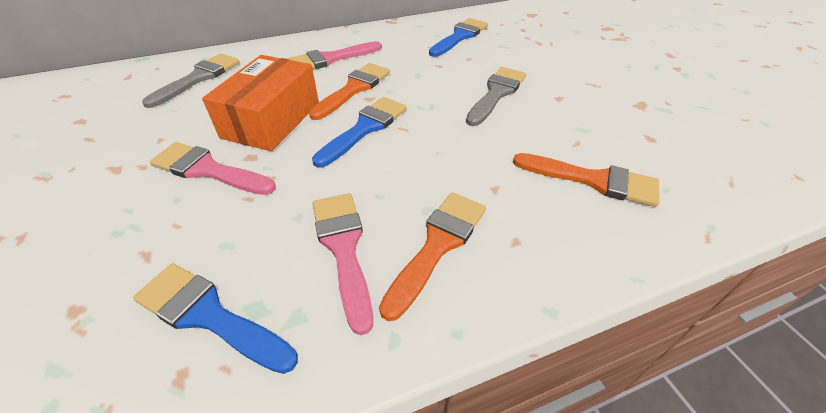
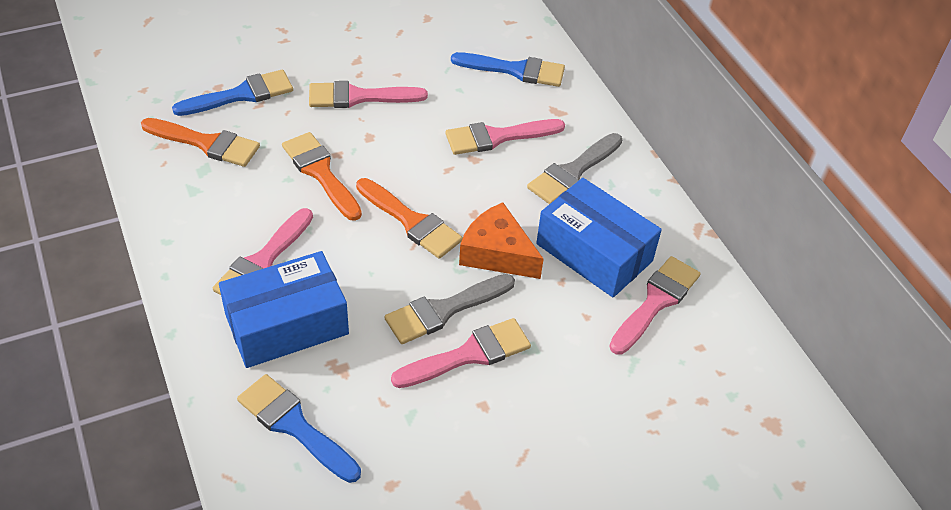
blue box: 0 -> 2
orange box: 1 -> 0
orange cheese: 0 -> 1
pink brush: 3 -> 5

